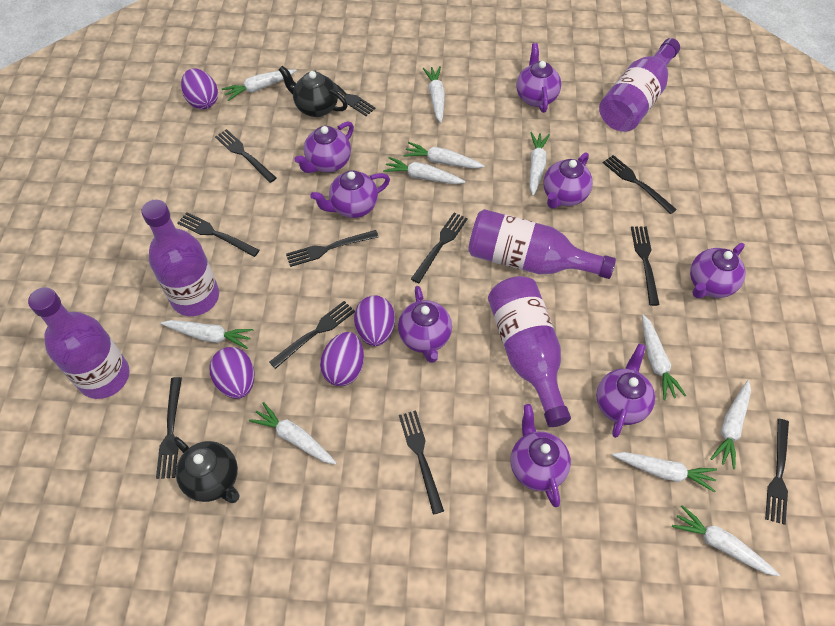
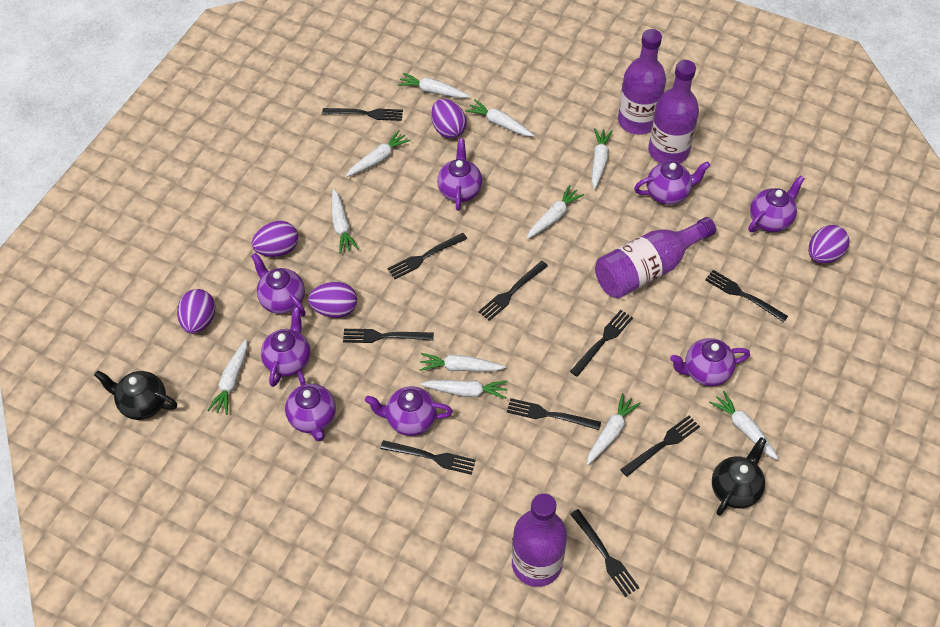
black fork: 11 -> 10
purple bottle: 5 -> 4
purple egg: 4 -> 5

